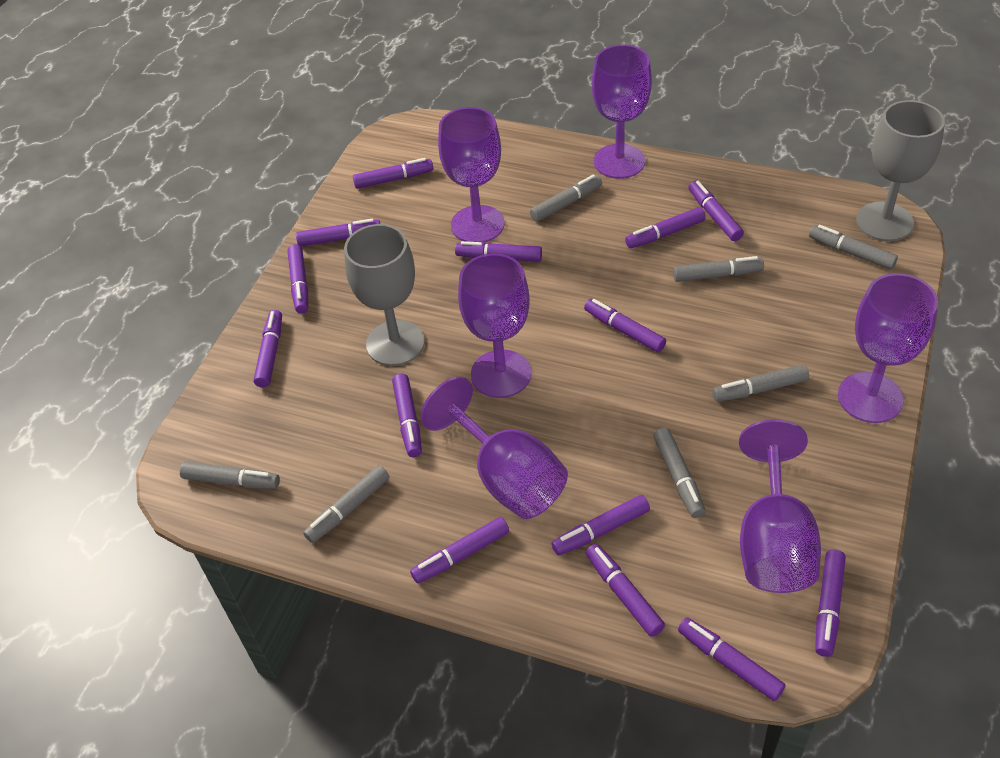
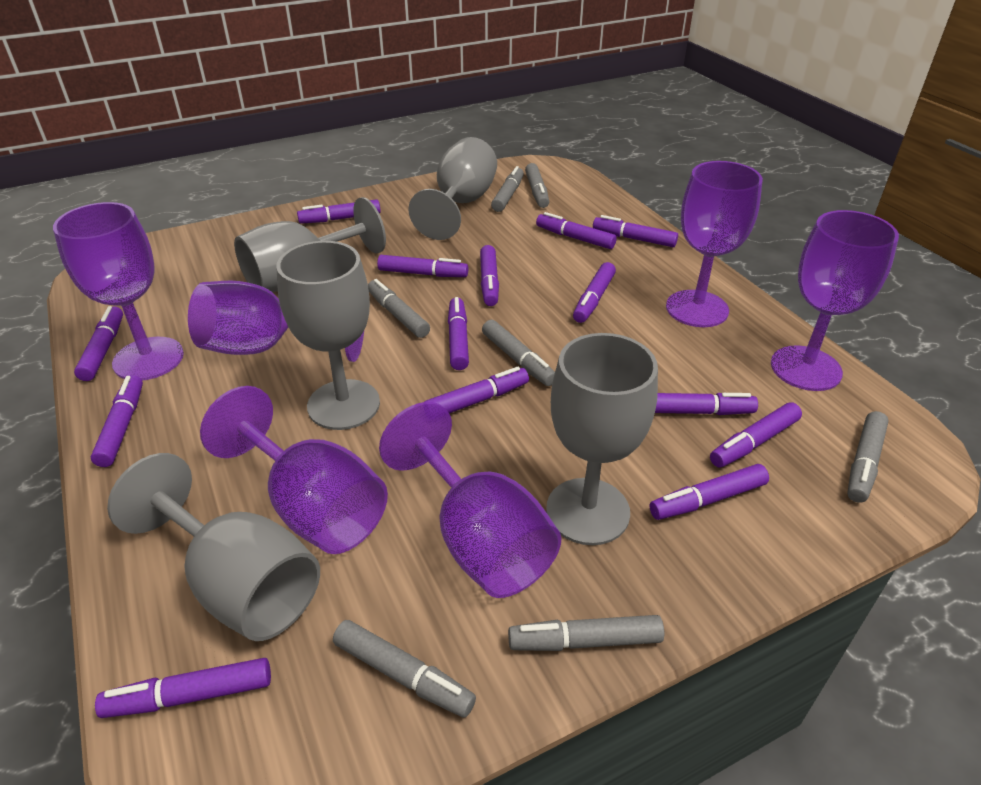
grey goblet: 2 -> 5

